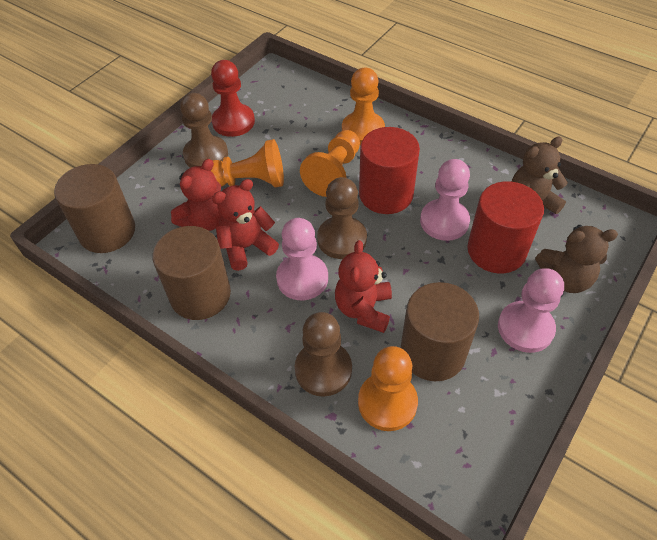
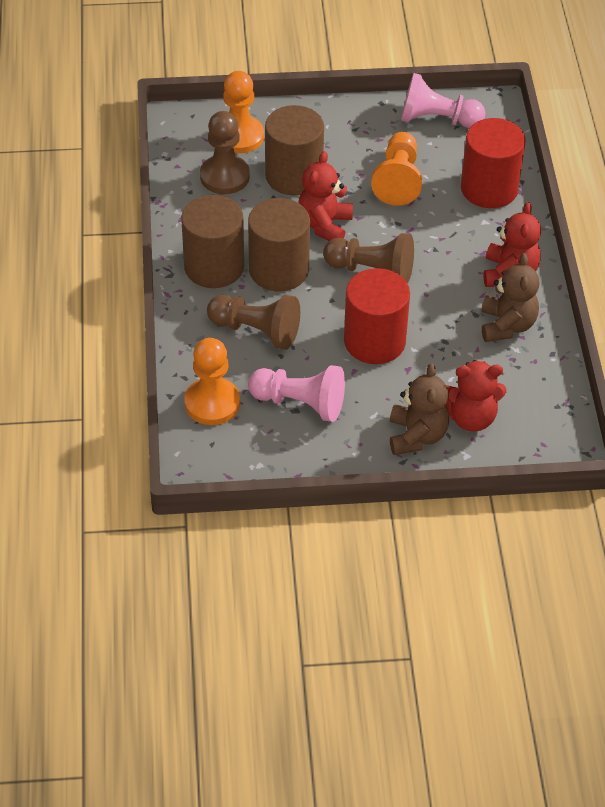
orange pawn: 4 -> 3
pink pawn: 3 -> 2
red pawn: 1 -> 0

